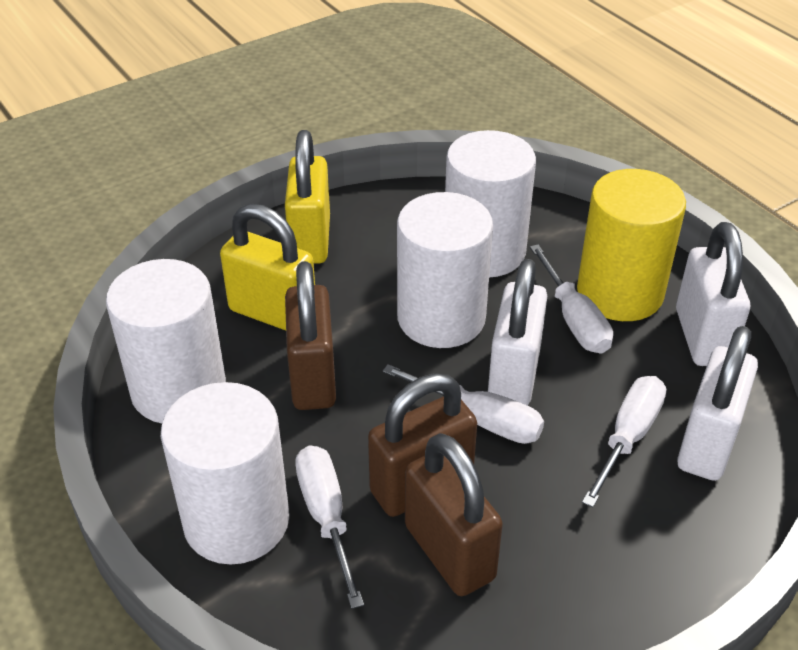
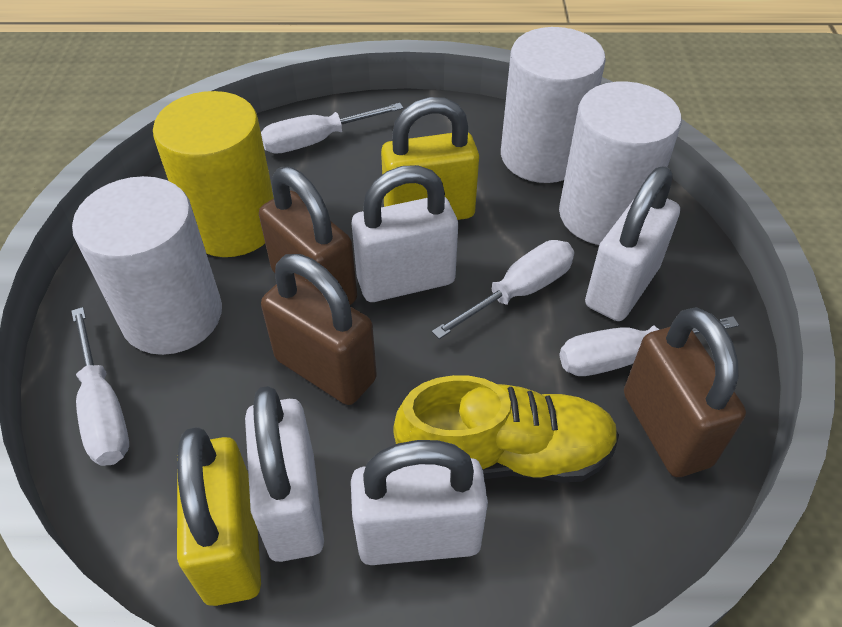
white cylinder: 4 -> 3
white padlock: 3 -> 4
yellow shoe: 0 -> 1

